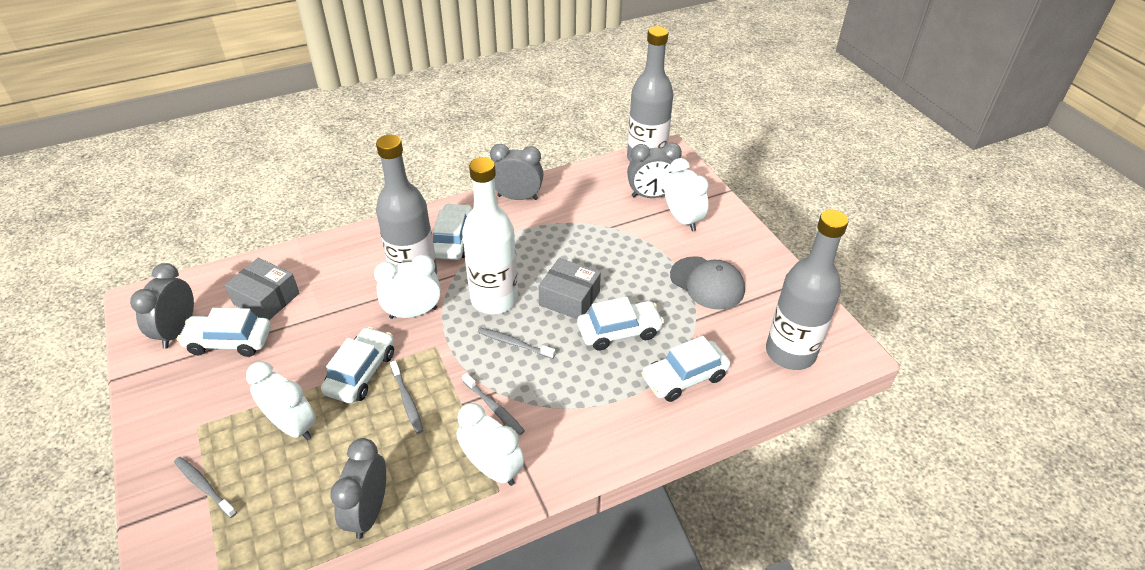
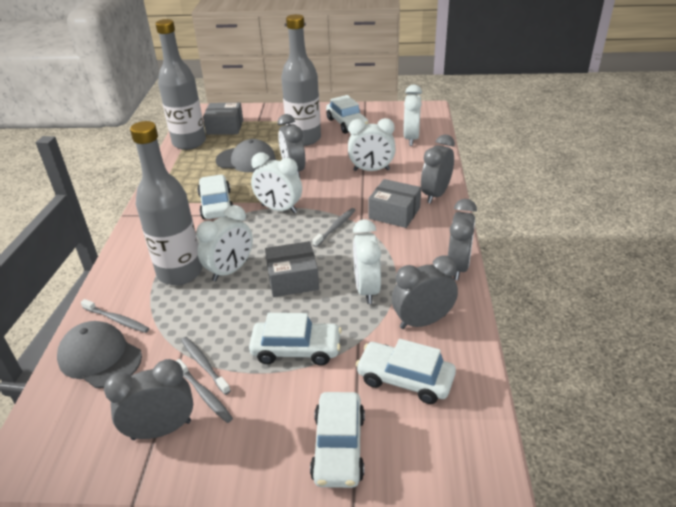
grey box: 2 -> 3
grey cap: 1 -> 2
grey clock: 4 -> 5
white bottle: 1 -> 0
white clock: 4 -> 5

